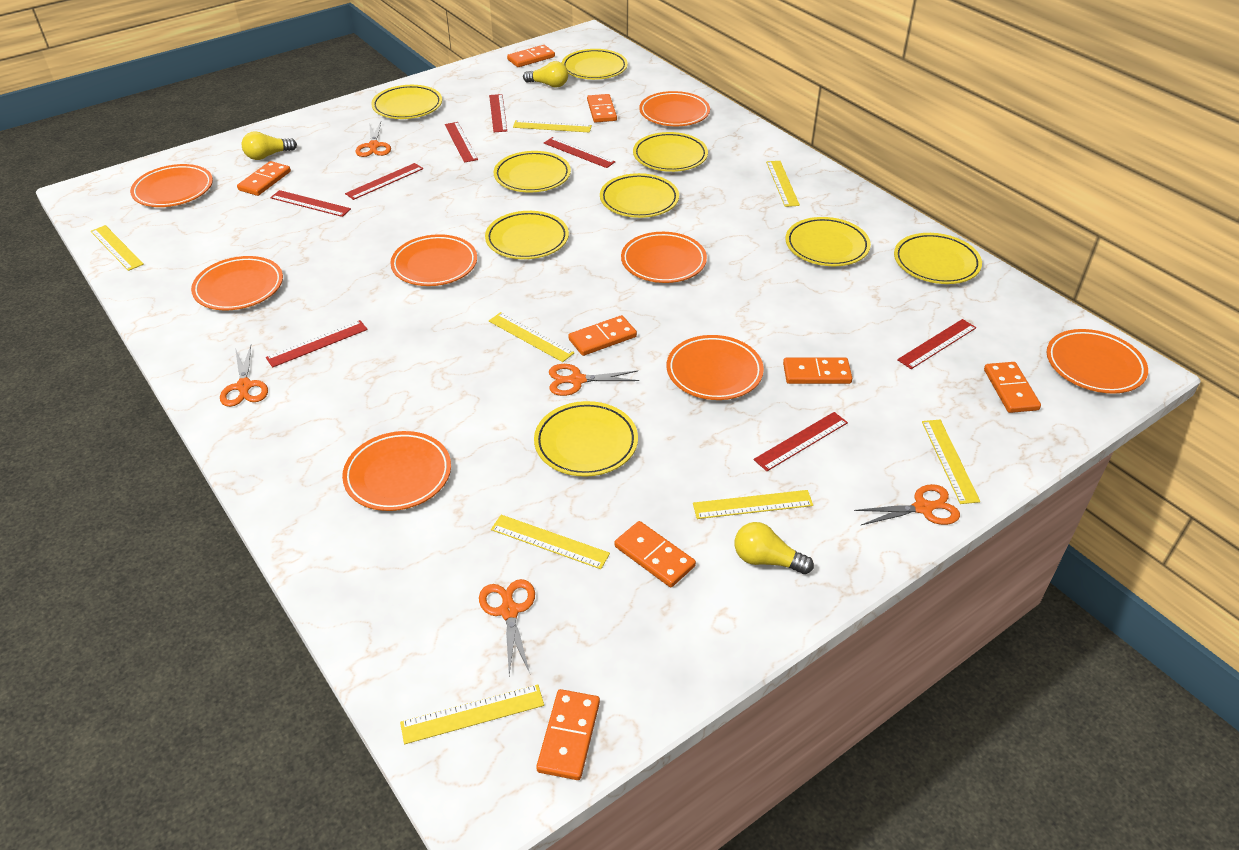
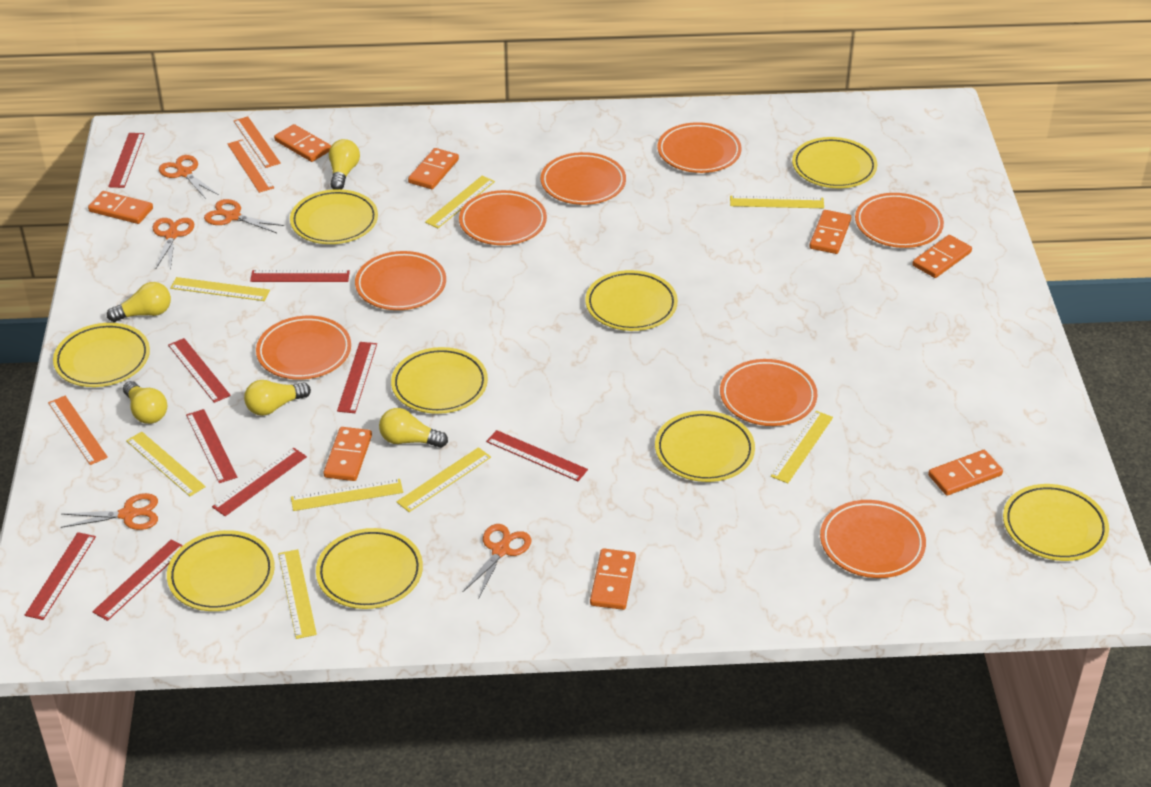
orange ruler: 0 -> 3
red ruler: 8 -> 9
yellow light bulb: 3 -> 5

